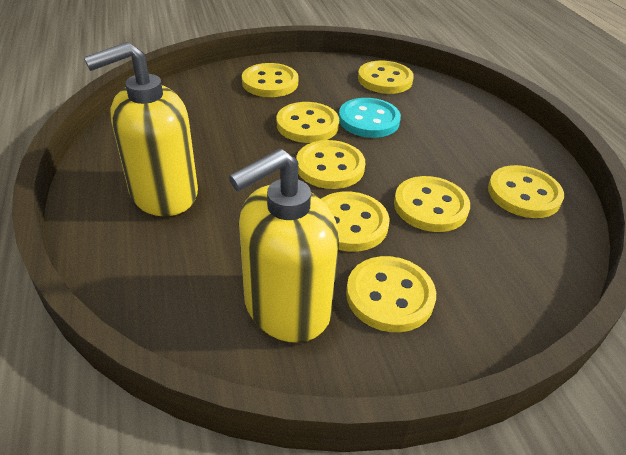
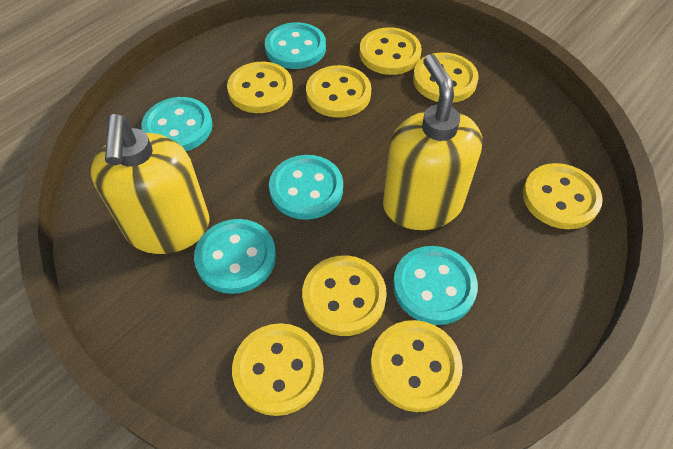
turquoise button: 1 -> 5

